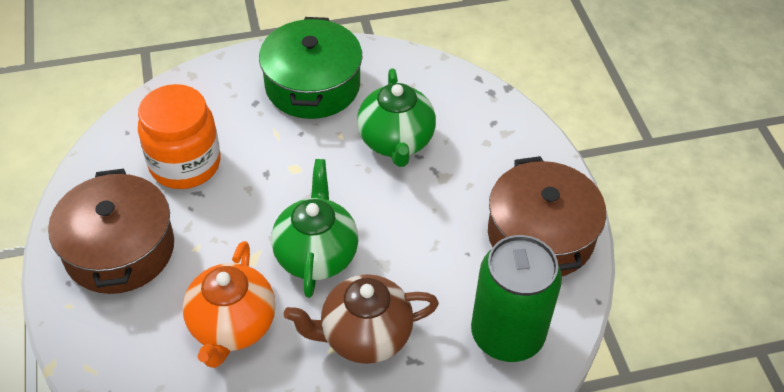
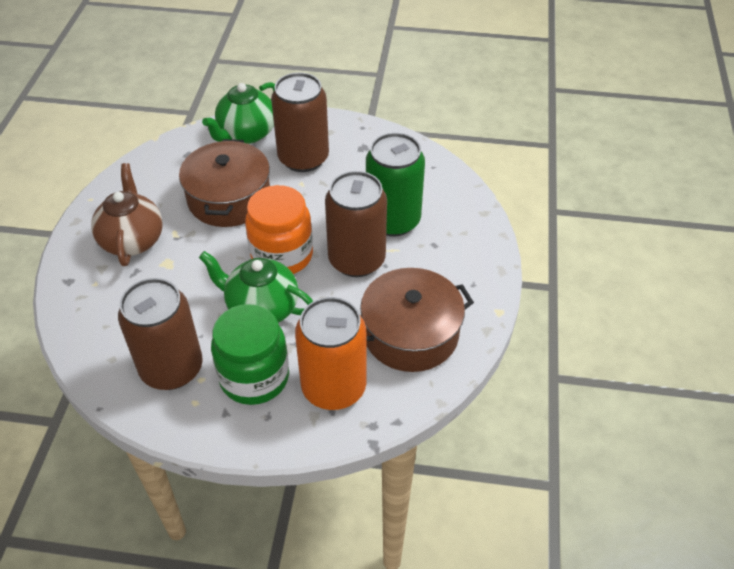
brown can: 0 -> 3
green jar: 0 -> 1
green pot: 1 -> 0
orange can: 0 -> 1
orange teapot: 1 -> 0

